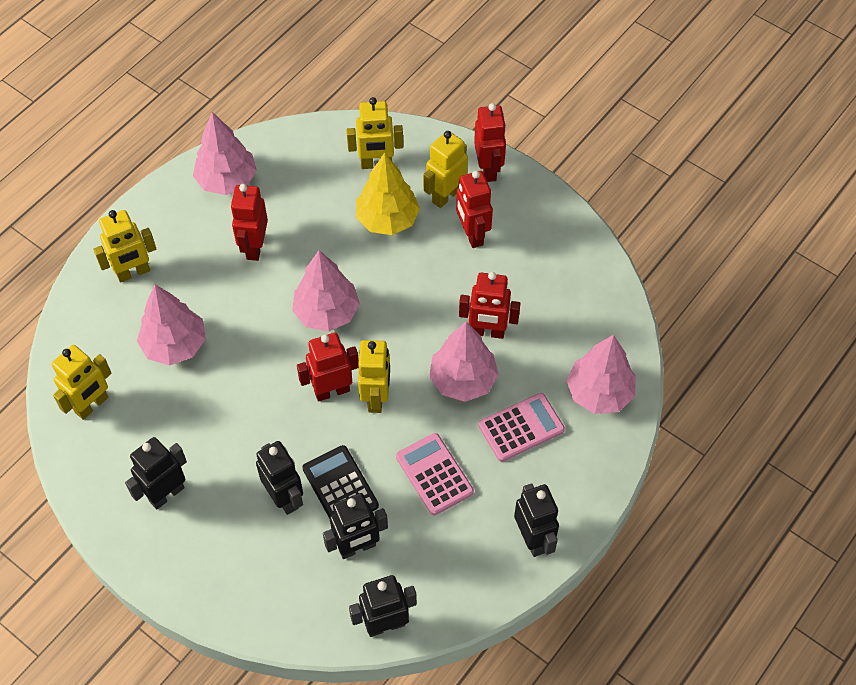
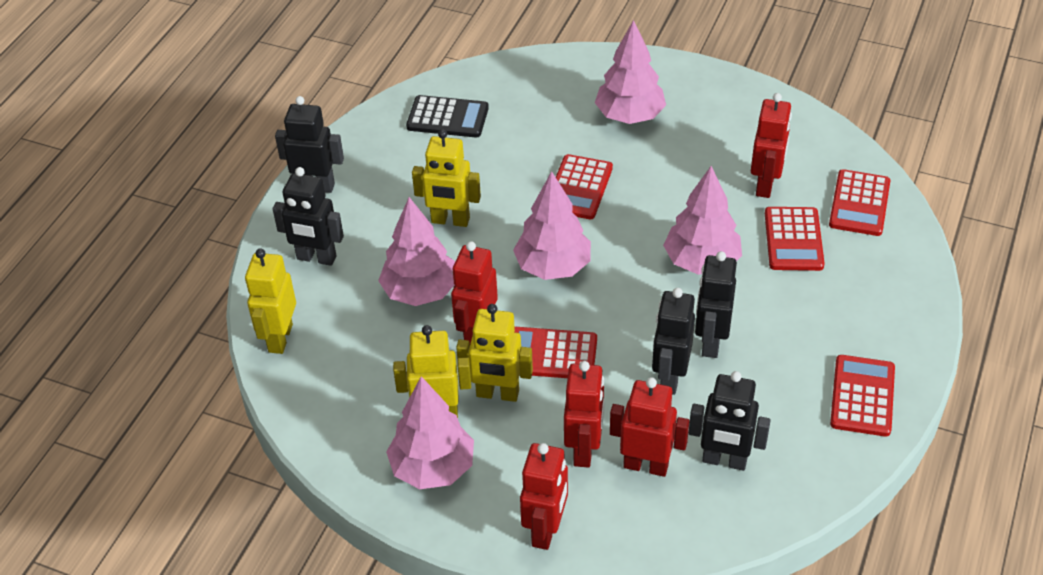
pink calculator: 2 -> 0
red calculator: 0 -> 5
yellow robot: 5 -> 4
yellow tree: 1 -> 0

